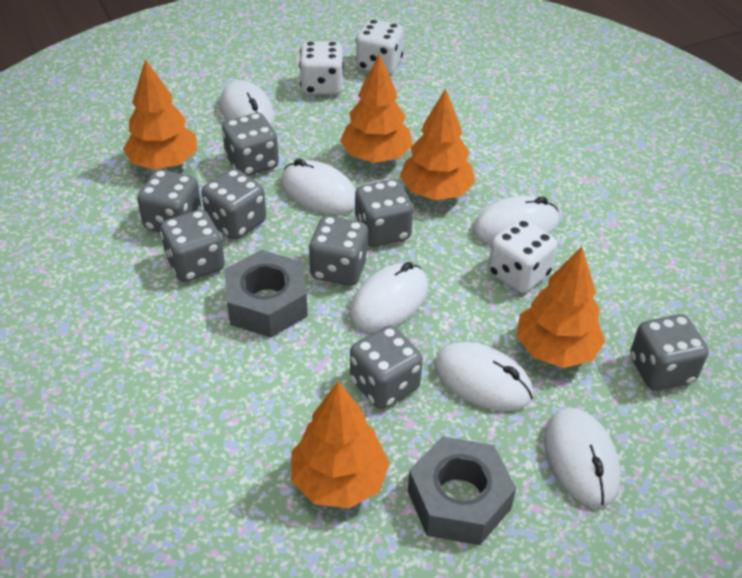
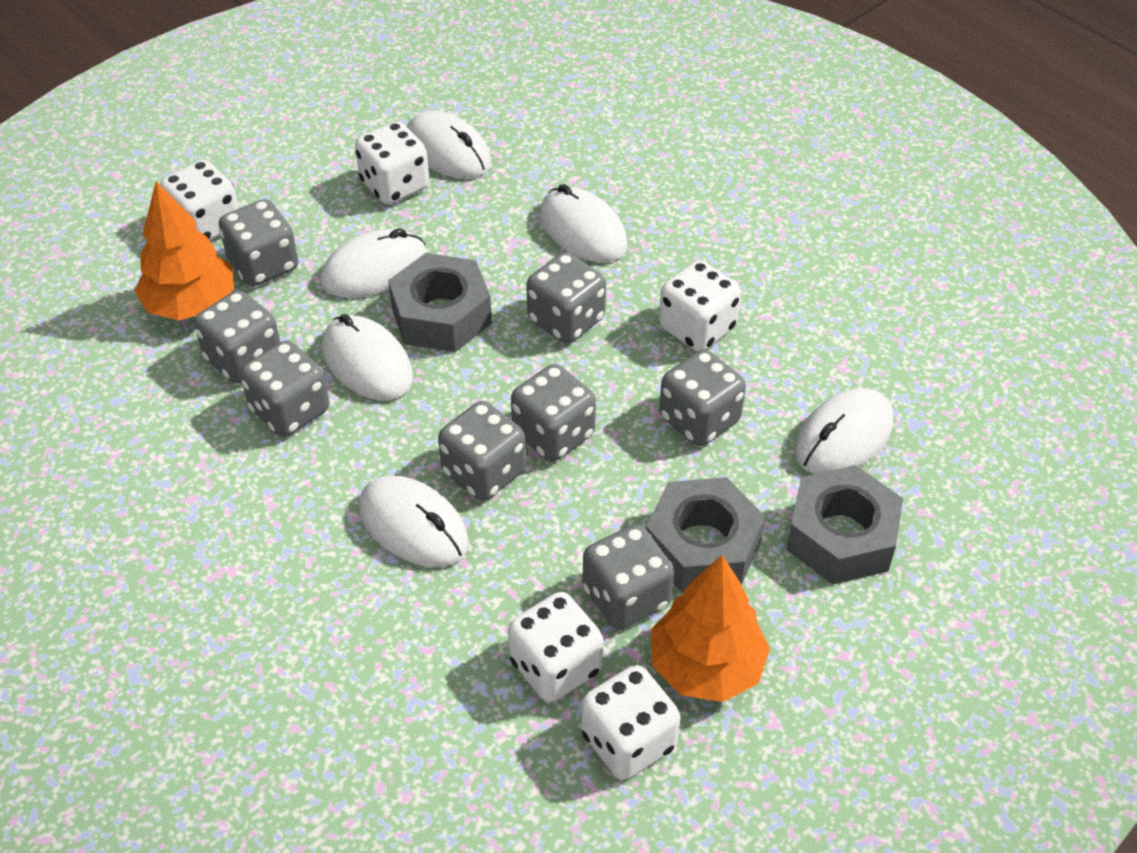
grey nut: 2 -> 3
orange tree: 5 -> 2
white dice: 3 -> 5

